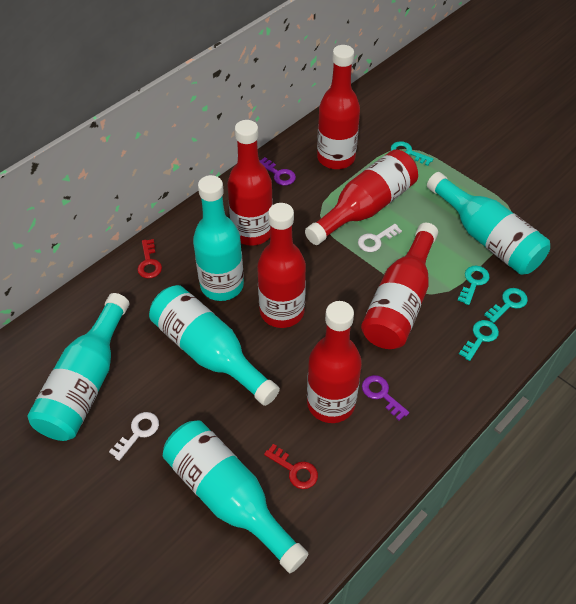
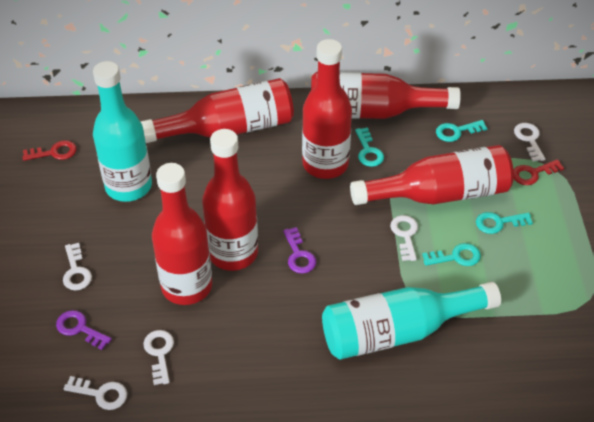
turquoise bottle: 5 -> 2
white key: 2 -> 5

